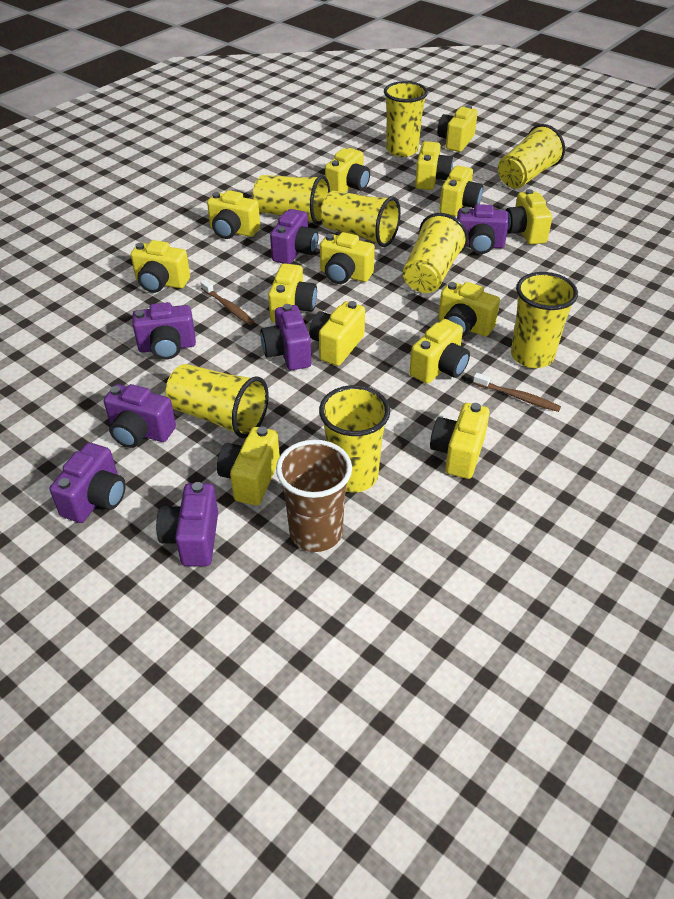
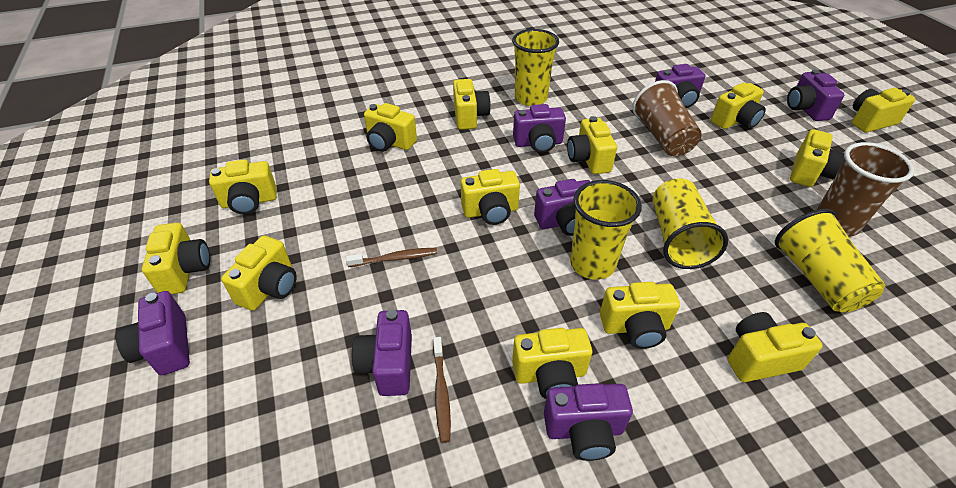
brown cup: 1 -> 2
yellow camera: 14 -> 13
yellow cup: 8 -> 4

